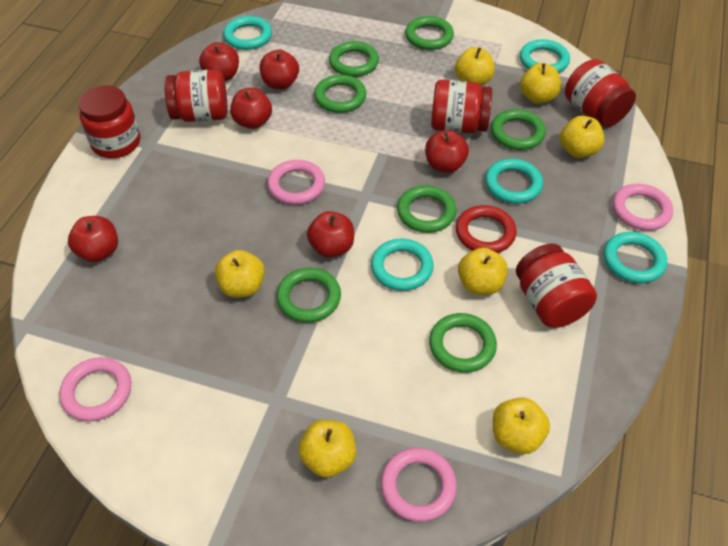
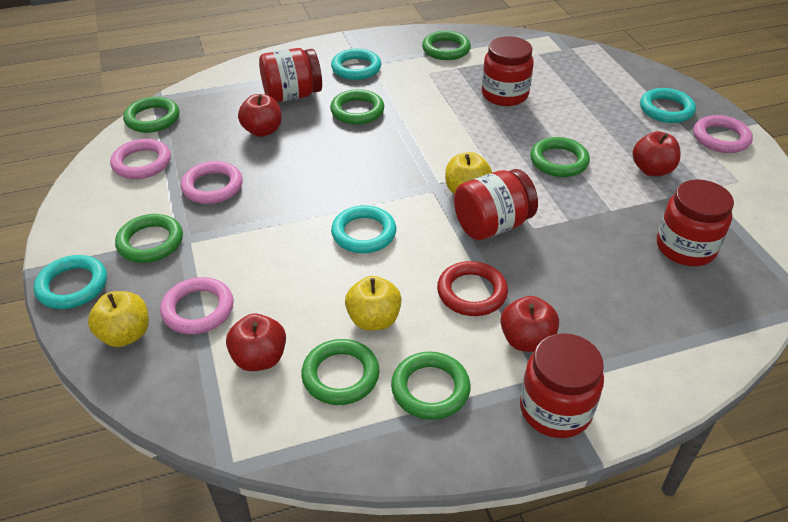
red apple: 6 -> 4
turquoise ring: 5 -> 4
yellow apple: 7 -> 3

